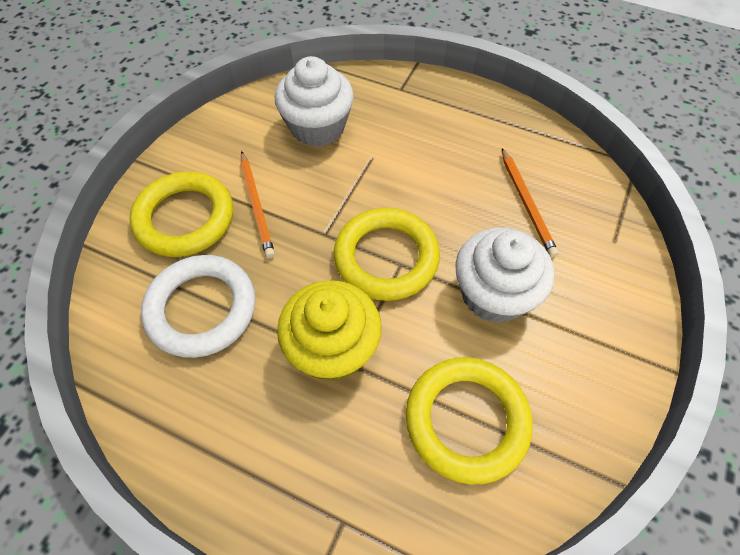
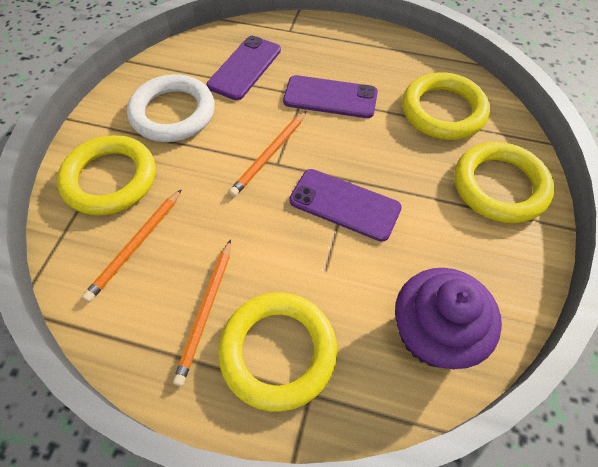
orange pencil: 2 -> 3
purple cupcake: 0 -> 1
purple phone: 0 -> 3
white cupcake: 2 -> 0
yellow cupcake: 1 -> 0
yellow ring: 3 -> 4

